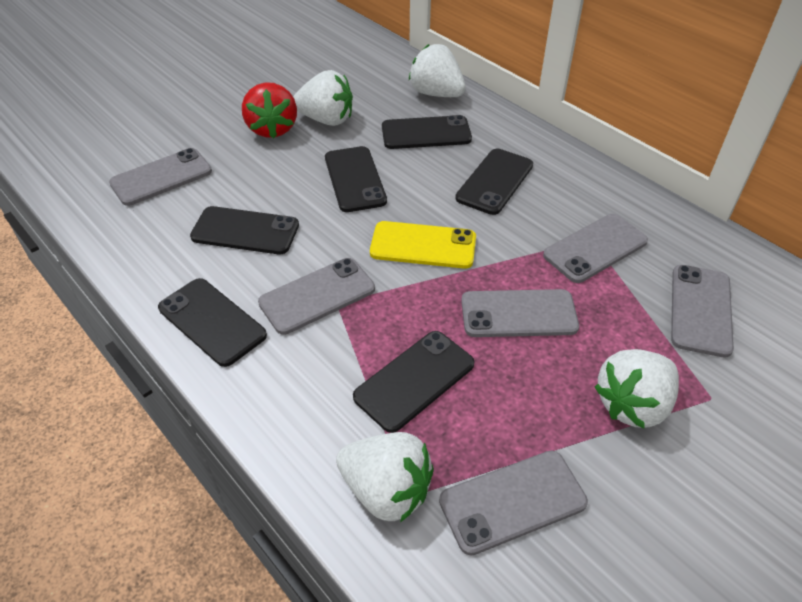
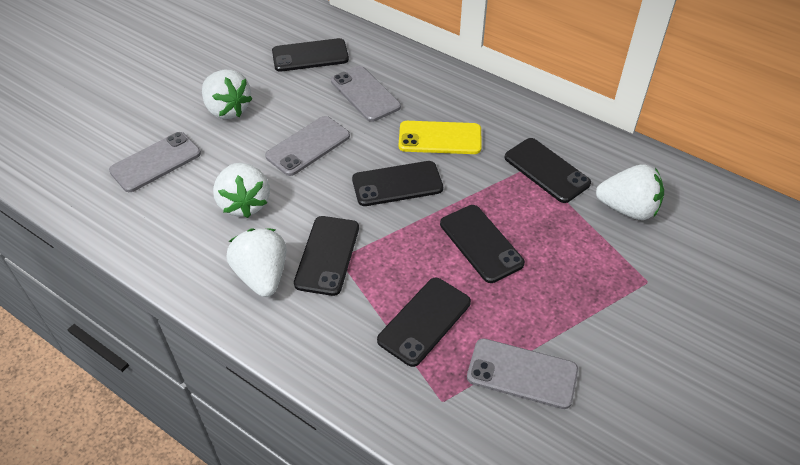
grey phone: 6 -> 4
red strawberry: 1 -> 0

